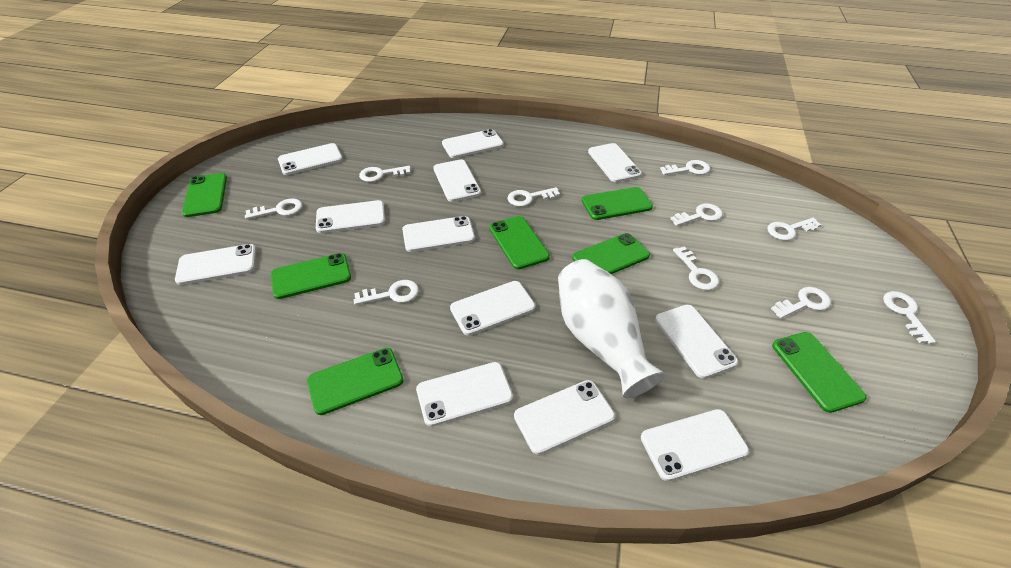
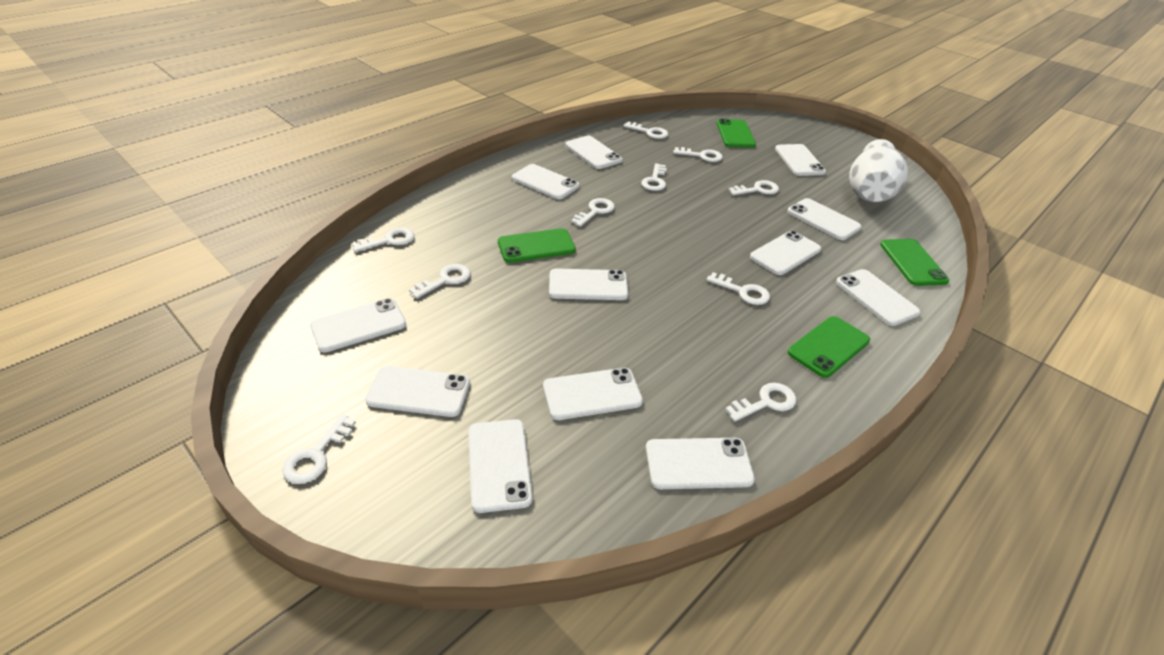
green phone: 7 -> 4

